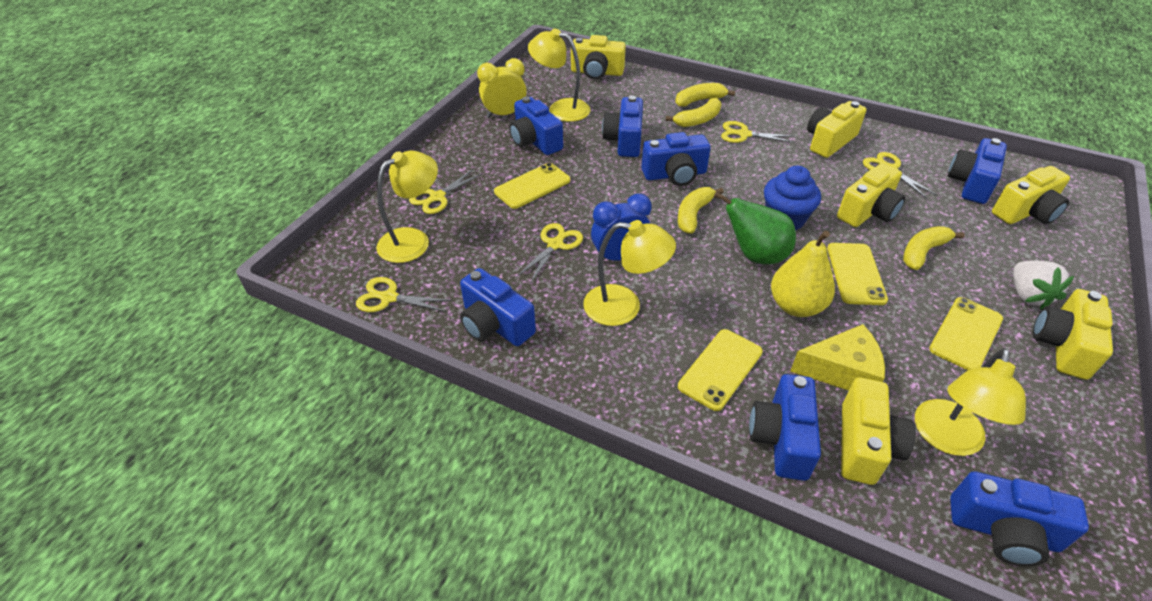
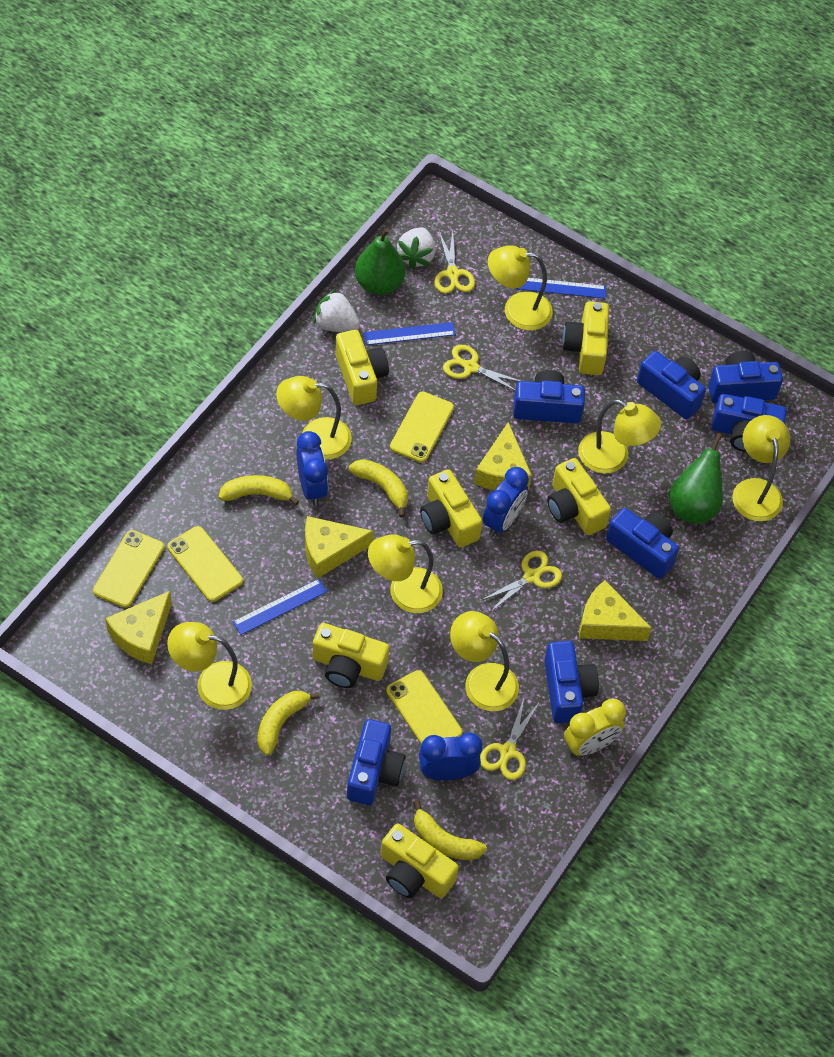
blue clock: 1 -> 3
blue cupcake: 1 -> 0
blue ruler: 0 -> 3
green pear: 1 -> 2
white strawberry: 1 -> 2
yellow cheese: 1 -> 4
yellow lamp: 4 -> 7
yellow pear: 1 -> 0
yellow scissors: 5 -> 4

